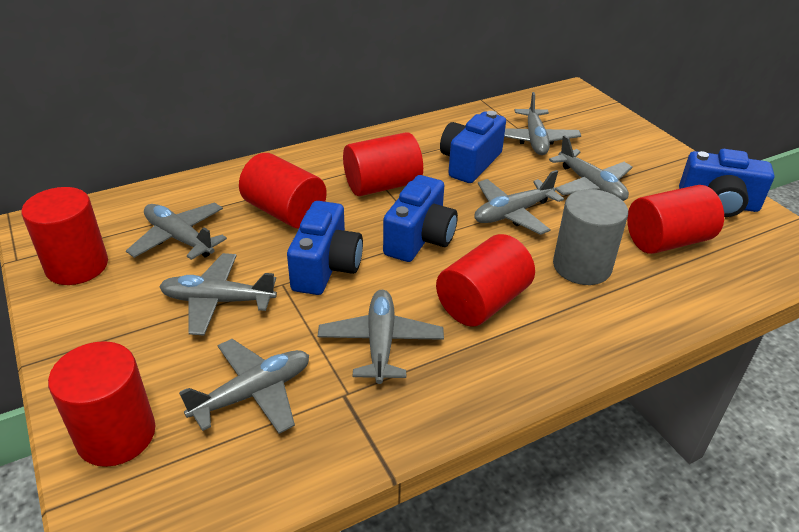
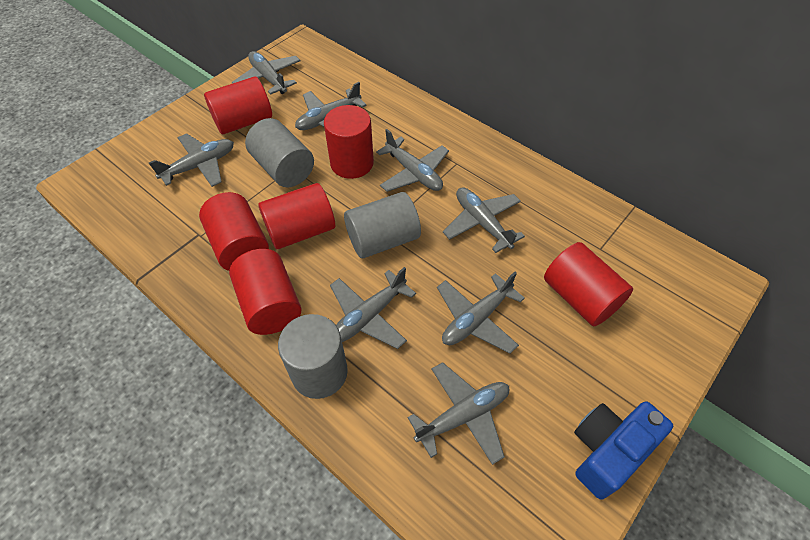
blue camera: 4 -> 1
grey cylinder: 1 -> 3
grey plane: 7 -> 8

